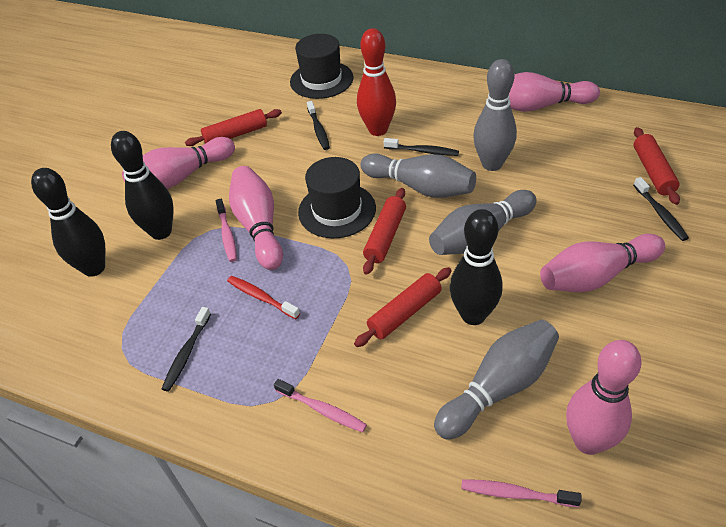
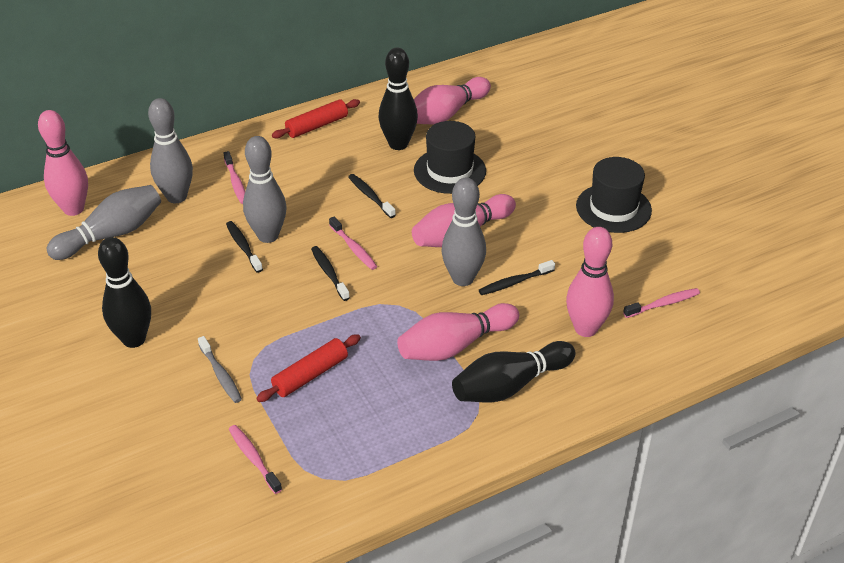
grey toothbrush: 0 -> 1
pink toothbrush: 3 -> 4
red bowling pin: 1 -> 0
red rolling pin: 4 -> 2
red toothbrush: 1 -> 0

